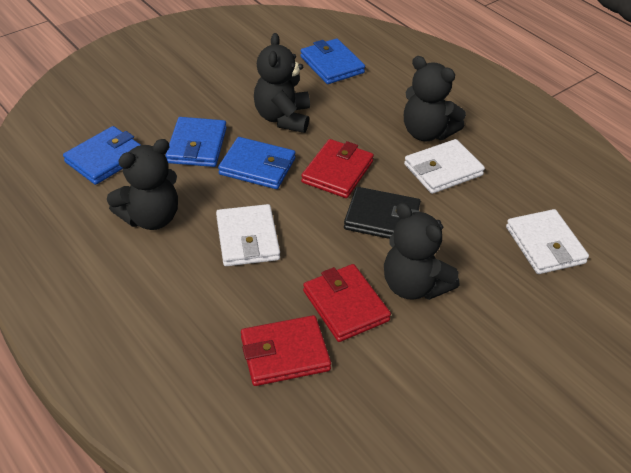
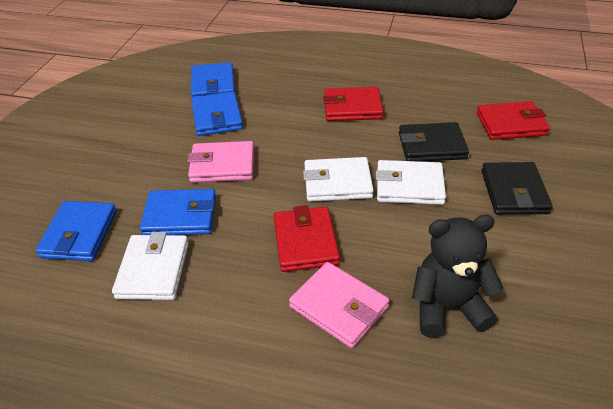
black teddy bear: 4 -> 1
black wallet: 1 -> 2
pink wallet: 0 -> 2

